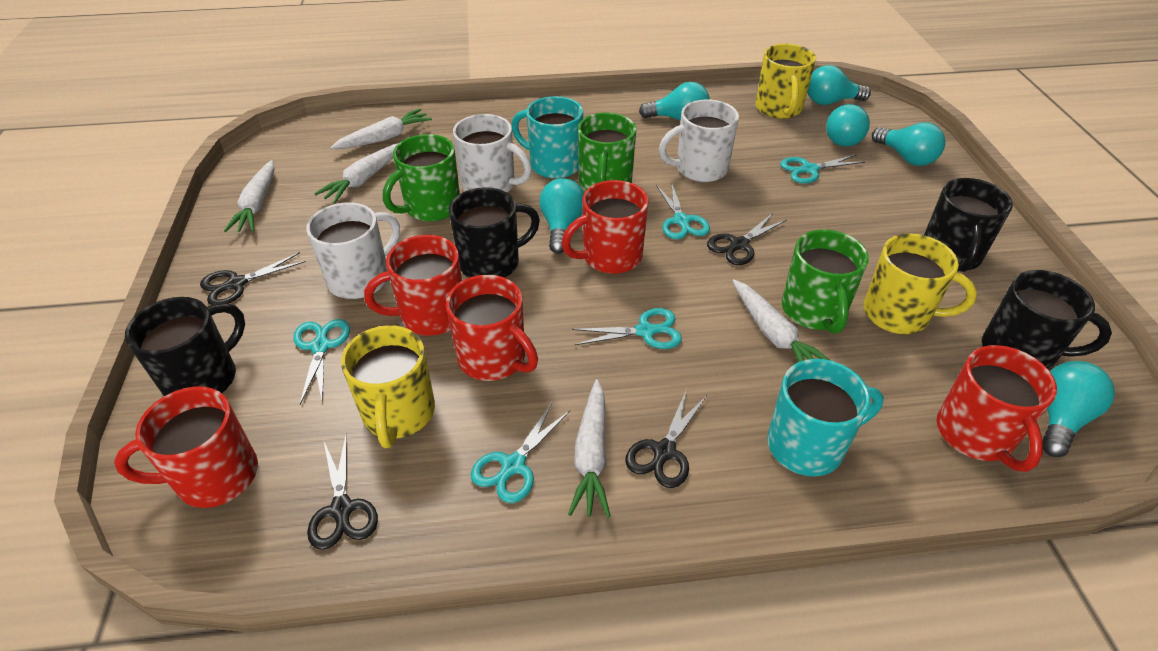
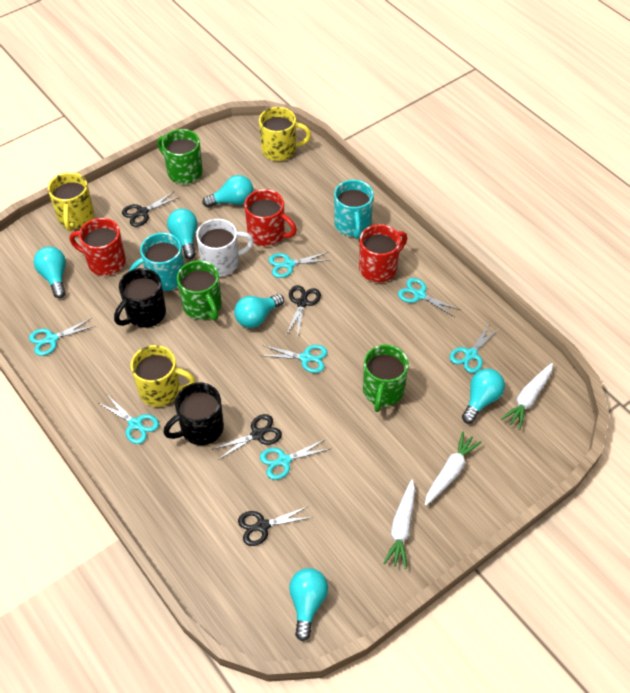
black mug: 4 -> 2
red mug: 5 -> 3
turquoise scissors: 5 -> 7
white carrot: 5 -> 3
white mug: 3 -> 1

